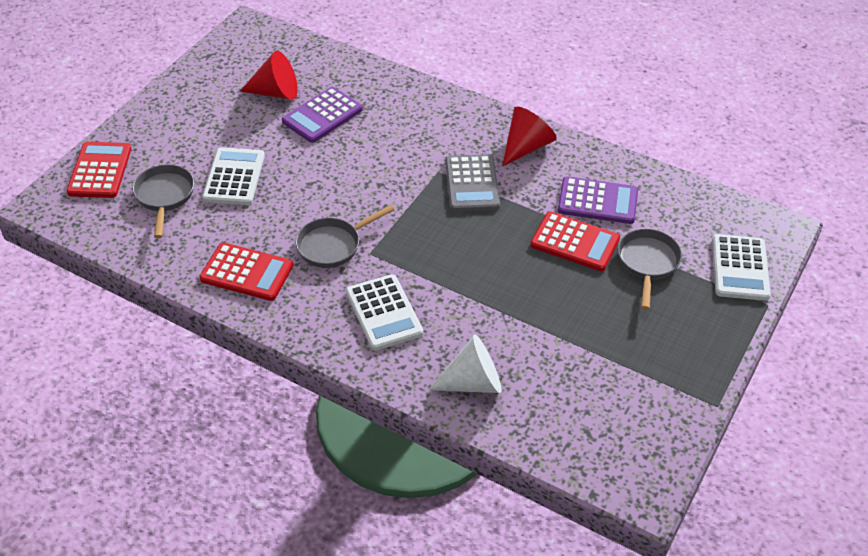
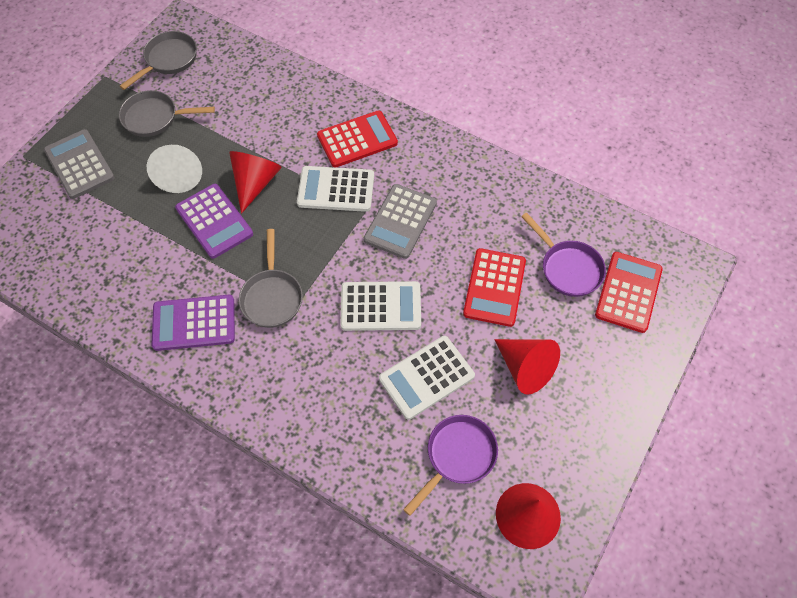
grey calculator: 1 -> 2
purple pan: 0 -> 2
red cone: 2 -> 3

